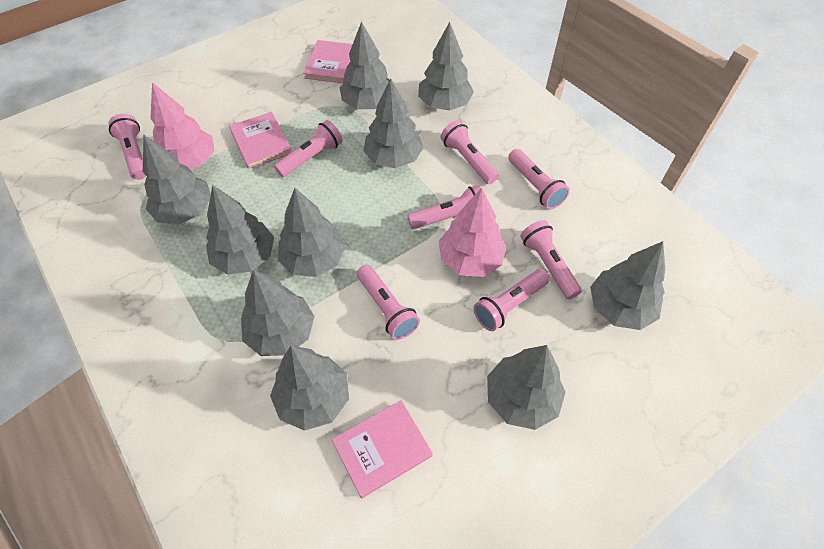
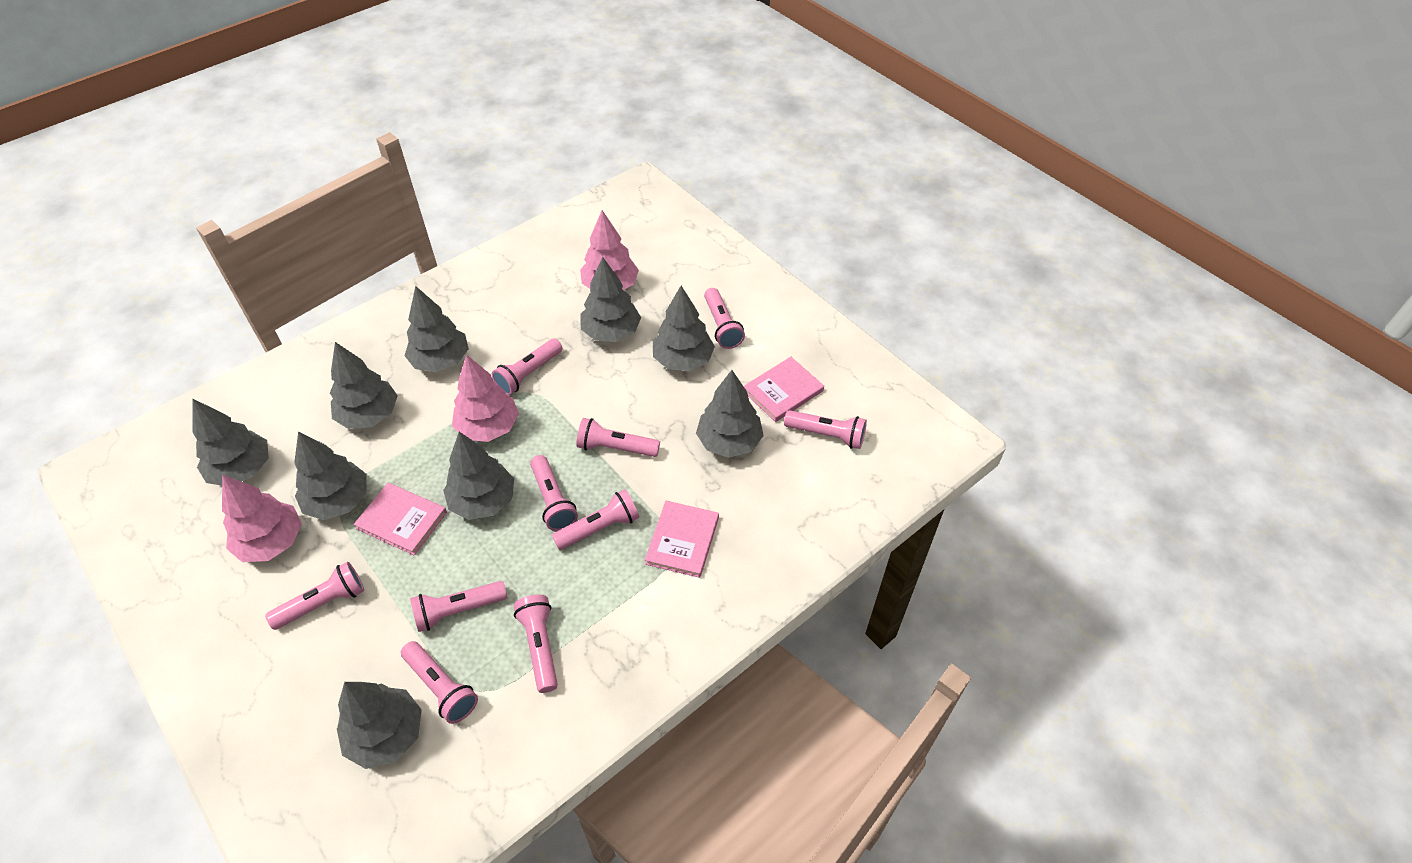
grey tree: 10 -> 9
pink flashlight: 8 -> 10
pink tree: 2 -> 3

